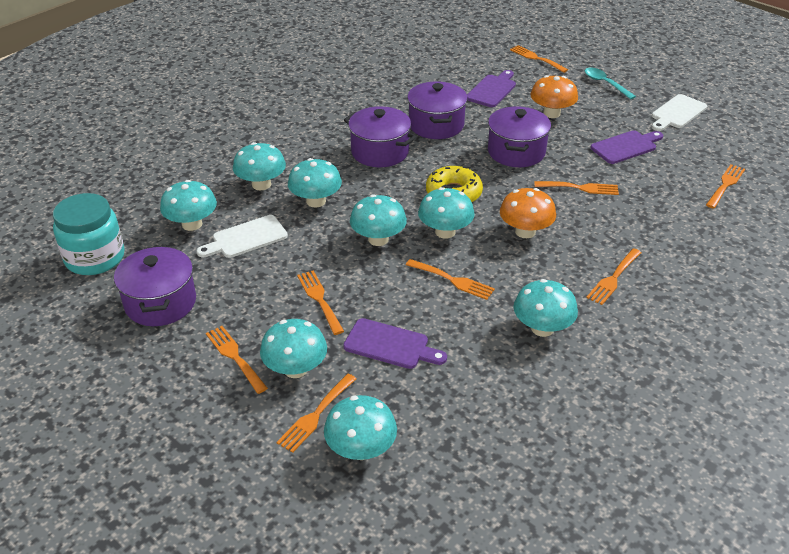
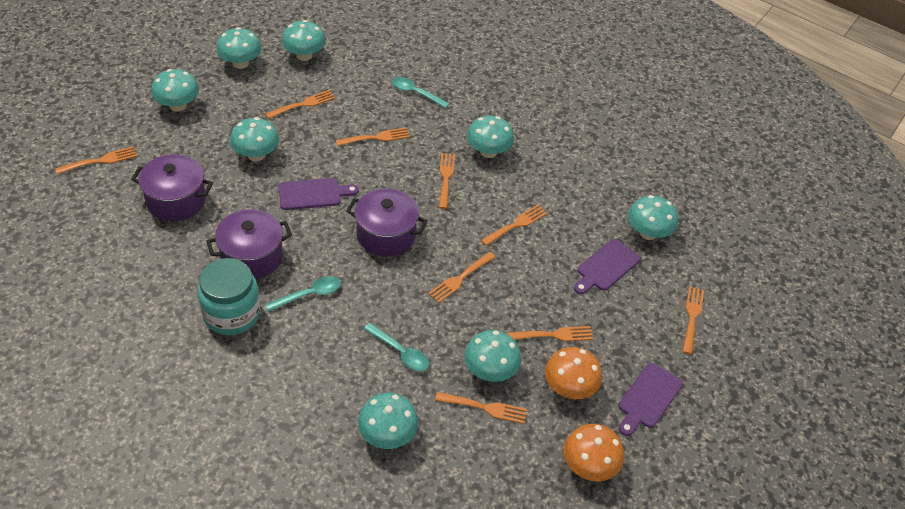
orange fork: 8 -> 9
purple pot: 4 -> 3
turquoise spoon: 1 -> 3
white cutting board: 2 -> 0
yellow donut: 1 -> 0

